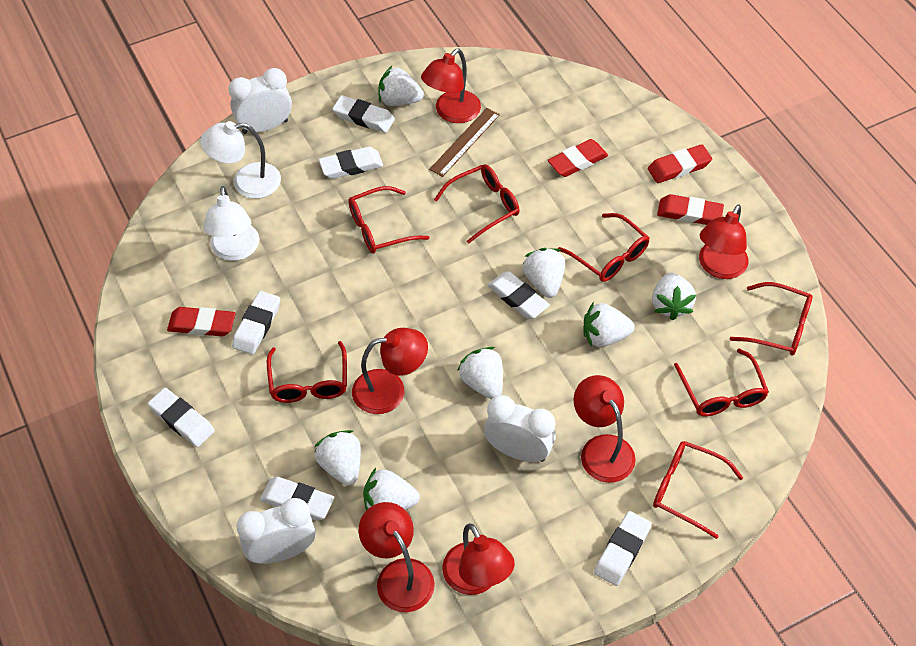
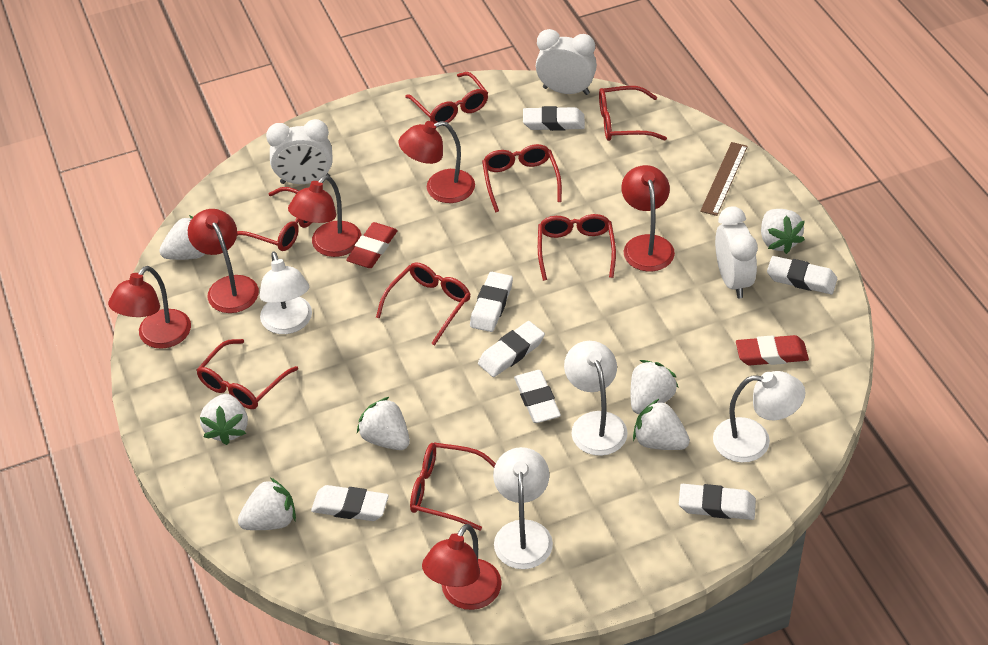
red eraser: 4 -> 2
red glasses: 7 -> 8
white lamp: 2 -> 4

